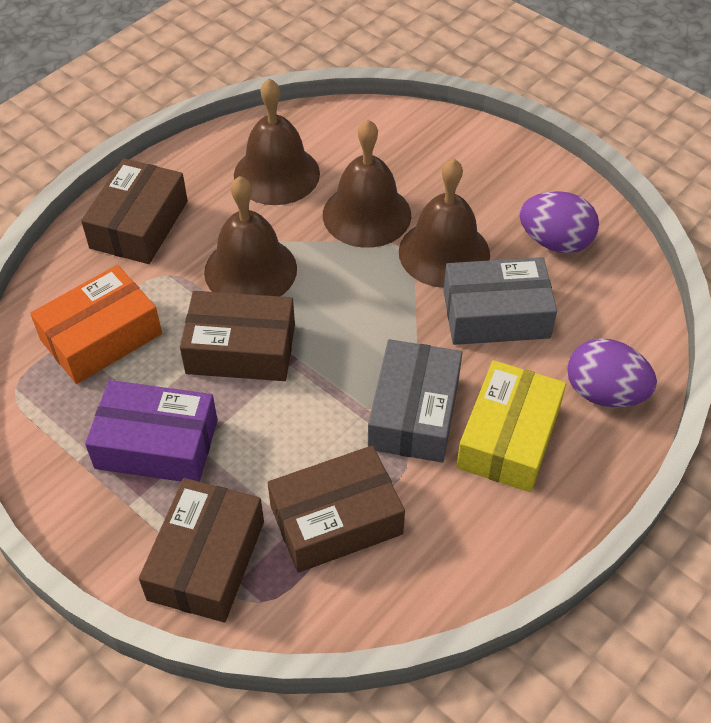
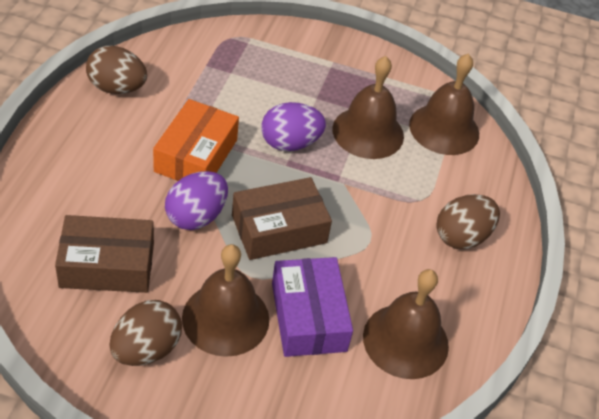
brown box: 4 -> 2
brown egg: 0 -> 3
grey box: 2 -> 0
yellow box: 1 -> 0

